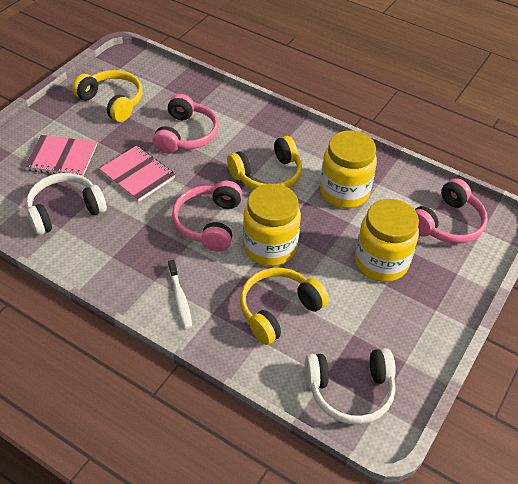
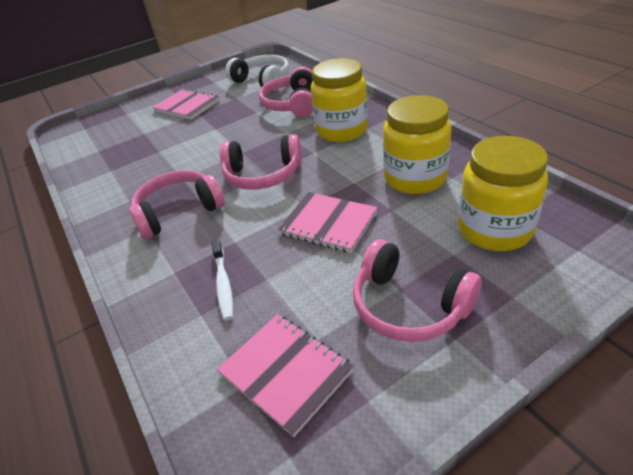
pink headphones: 3 -> 4
pink notebook: 2 -> 3
white headphones: 2 -> 1
yellow headphones: 3 -> 0

